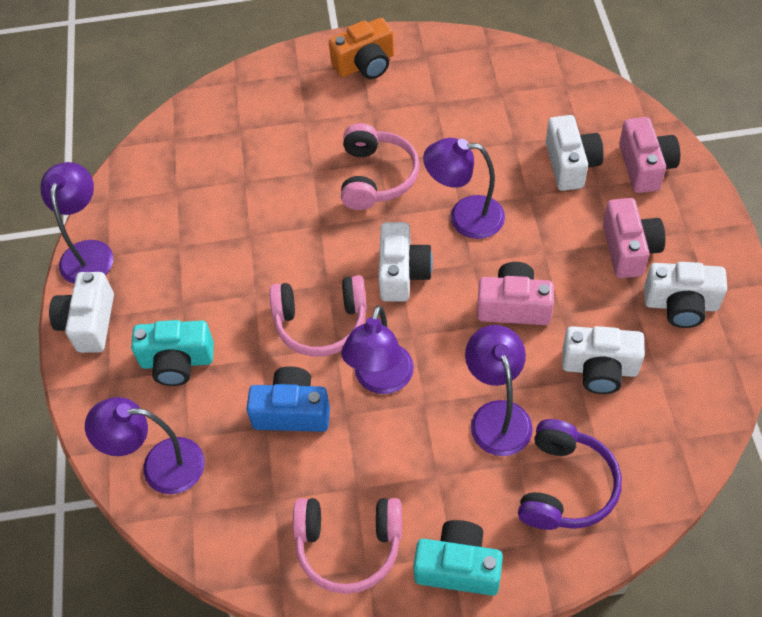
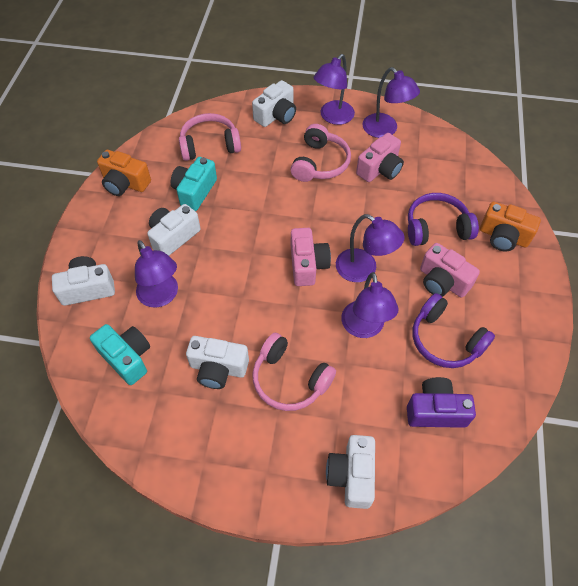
blue camera: 1 -> 0
orange camera: 1 -> 2
purple camera: 0 -> 1
purple headphones: 1 -> 2

